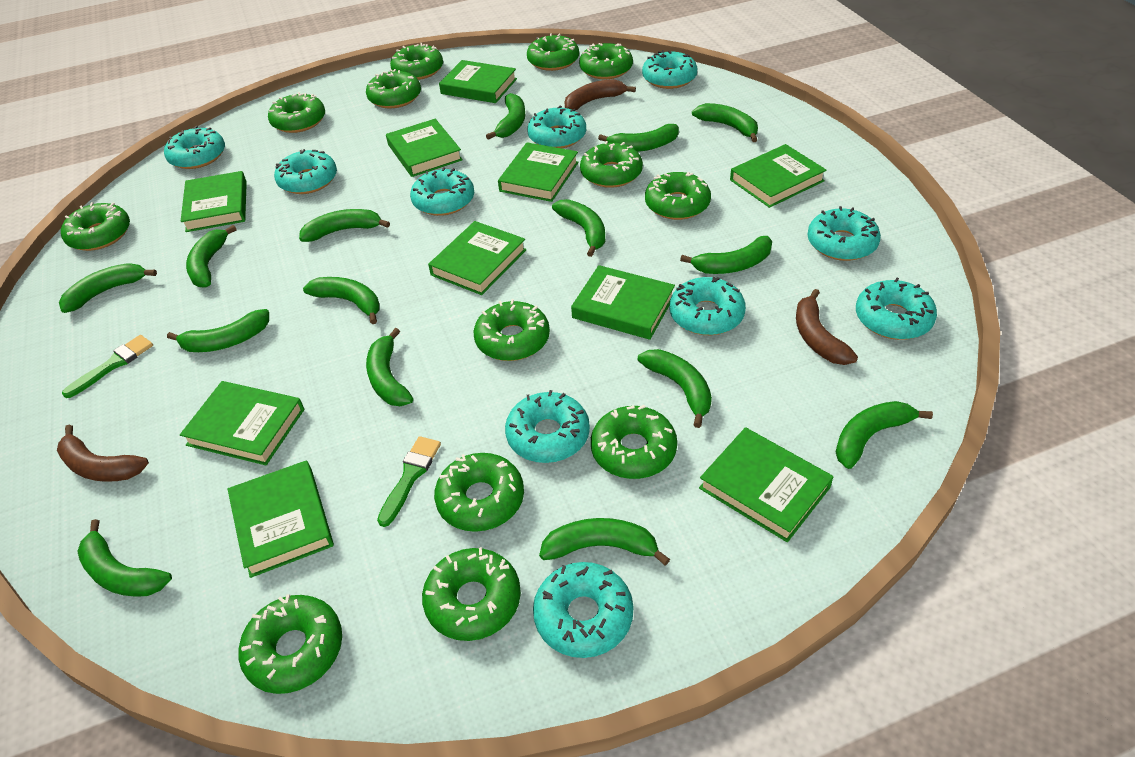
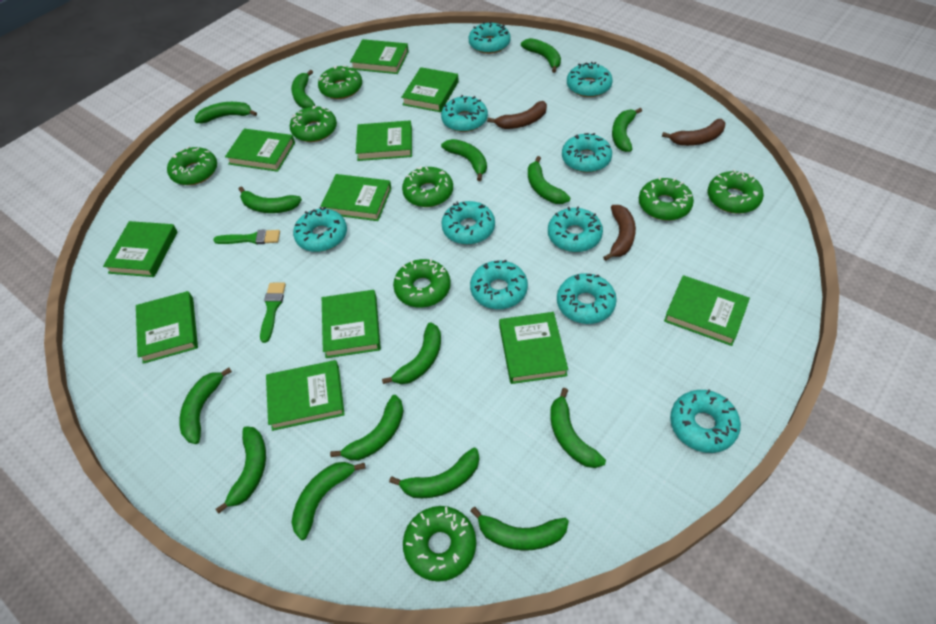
green book: 10 -> 11
green donut: 13 -> 8

